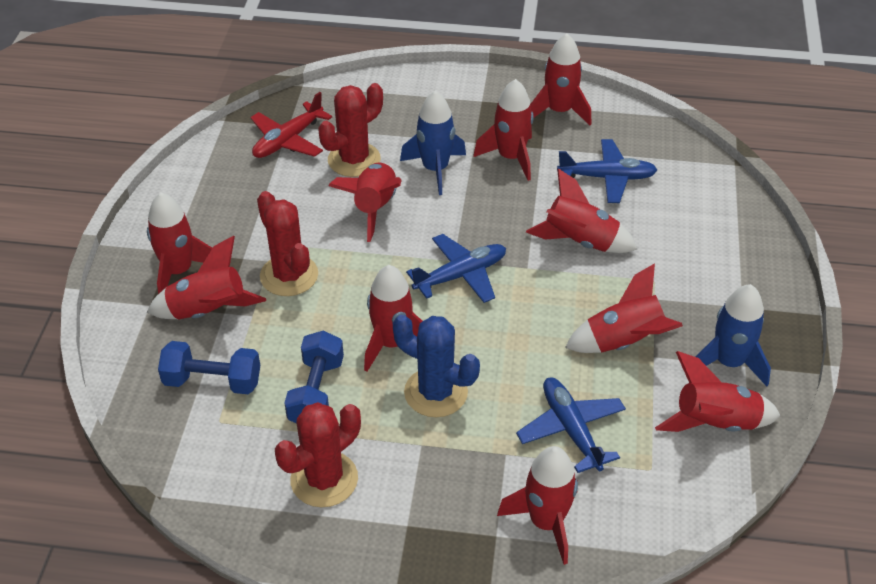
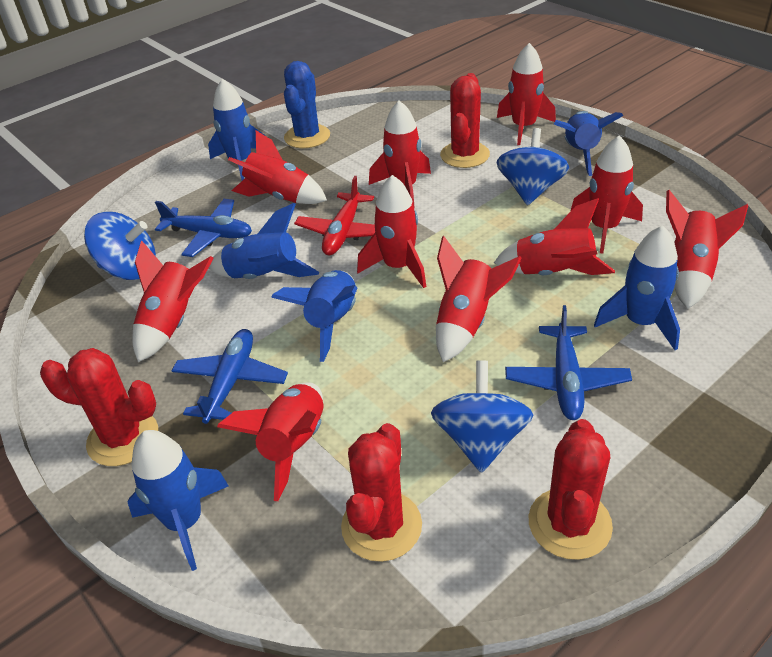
blue dumbbell: 2 -> 0
blue rocket: 2 -> 6
blue spinning top: 0 -> 3
red cactus: 3 -> 4

